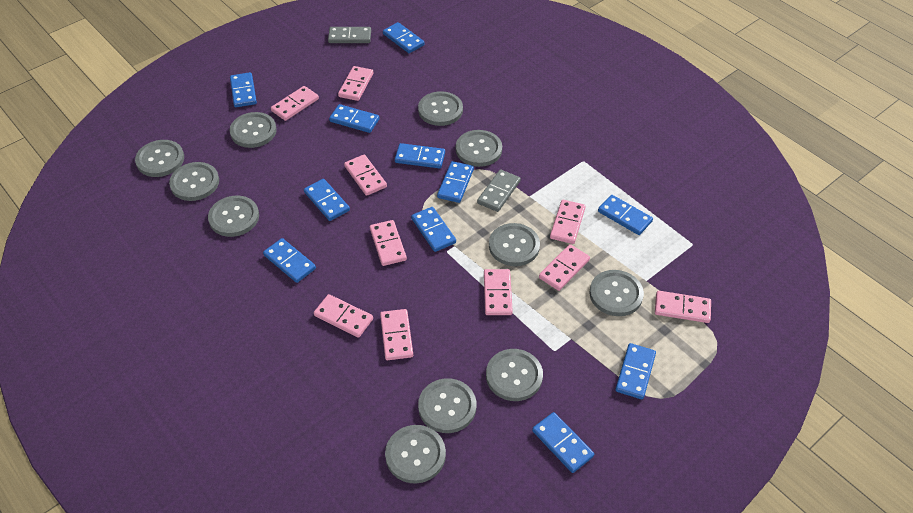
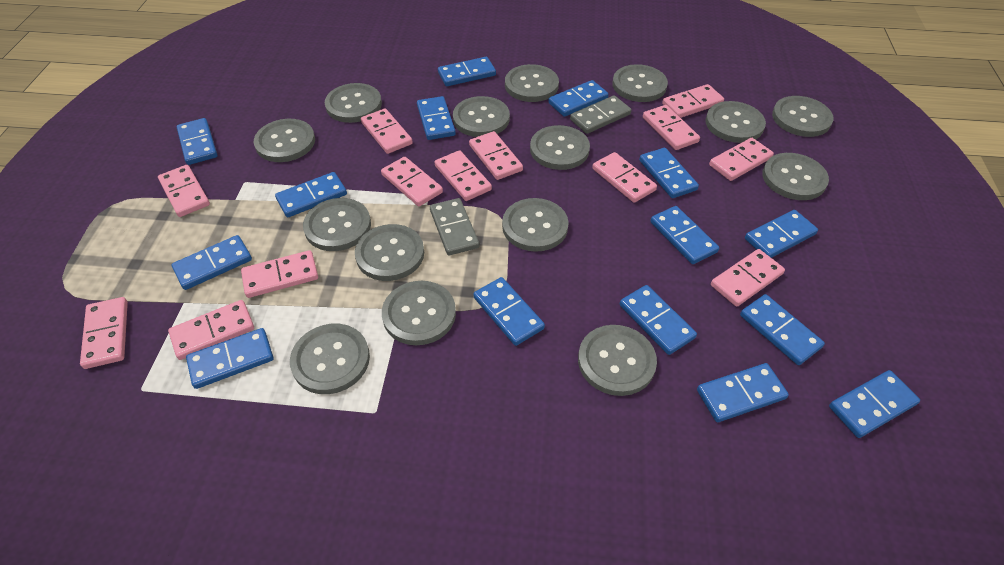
blue domino: 11 -> 15
grey button: 11 -> 15
pink domino: 10 -> 13

